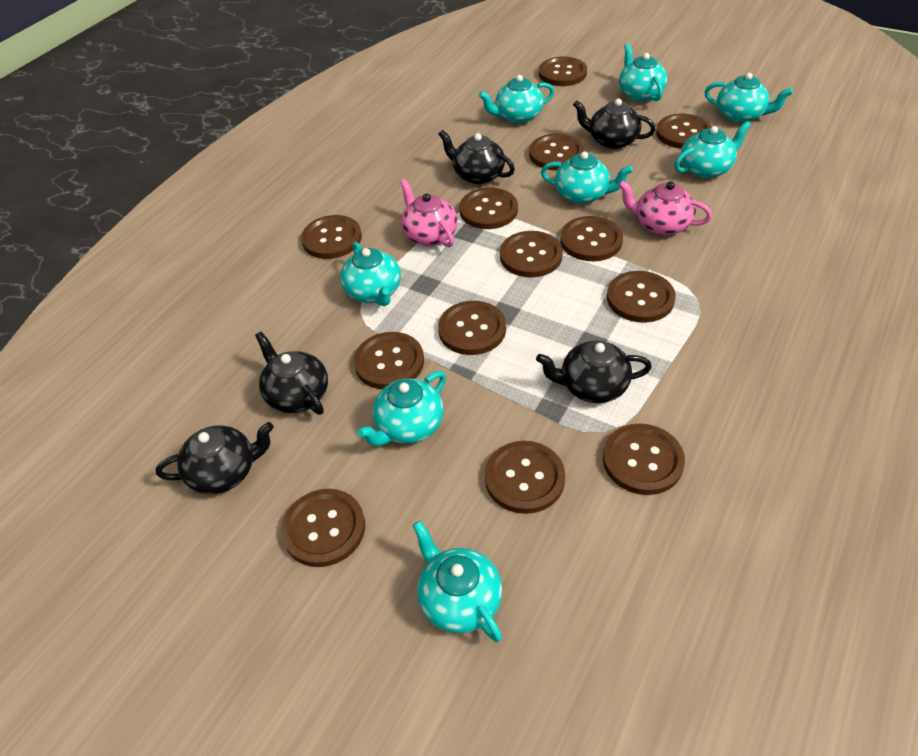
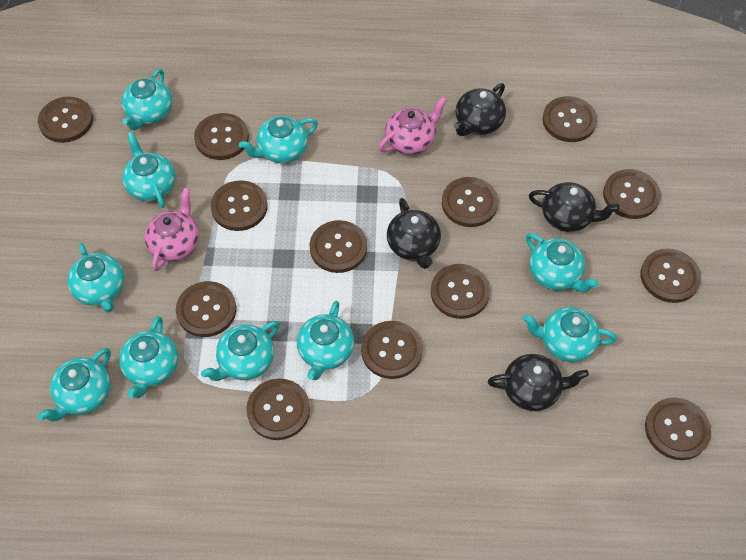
black teapot: 5 -> 4
turquoise teapot: 8 -> 10

